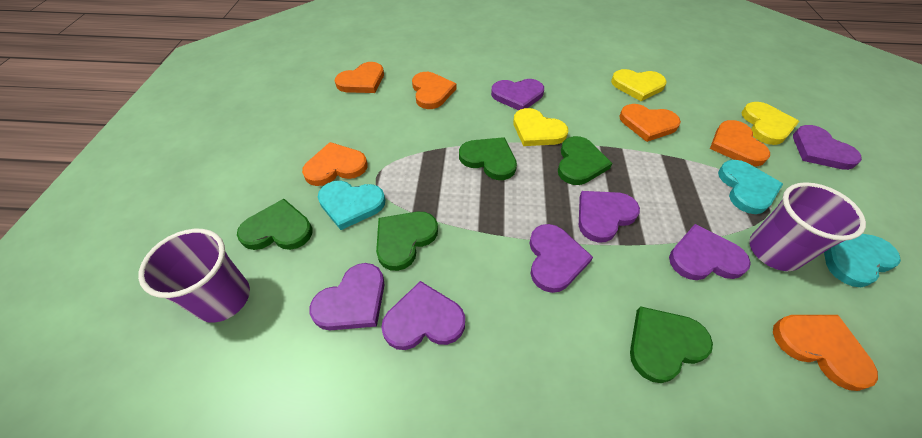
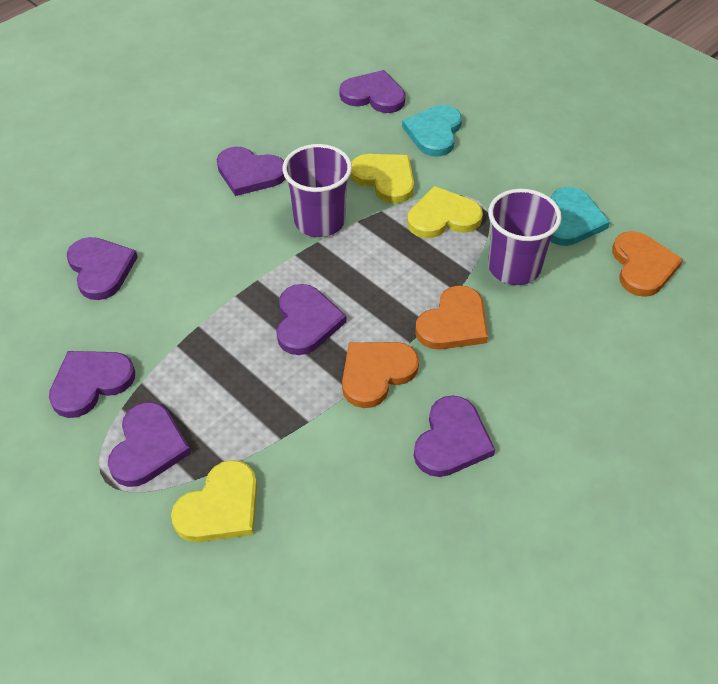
green heart: 5 -> 0
orange heart: 6 -> 3
turquoise heart: 3 -> 2

